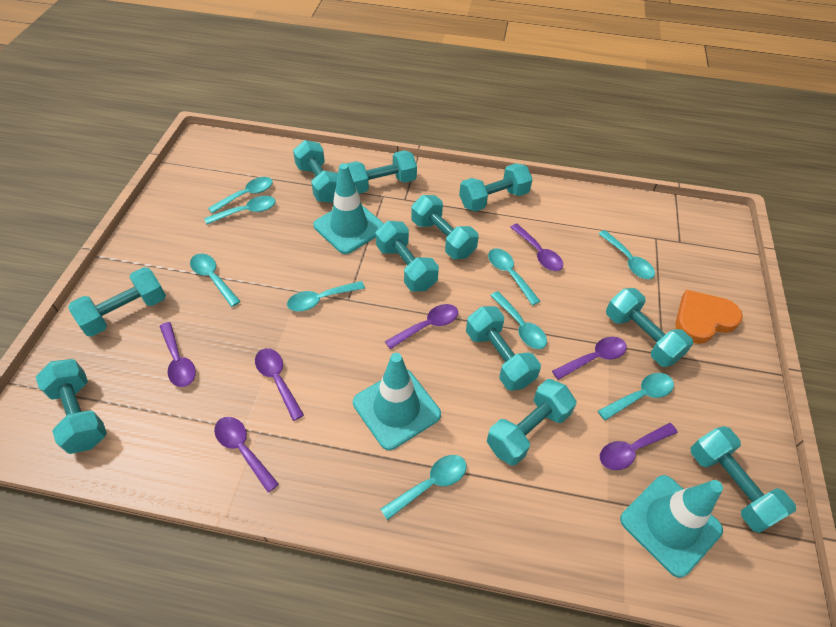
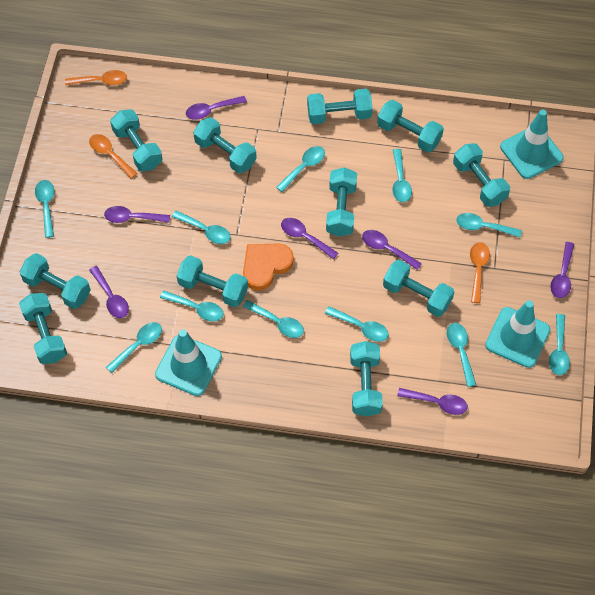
orange spoon: 0 -> 3
turquoise spoon: 9 -> 11

